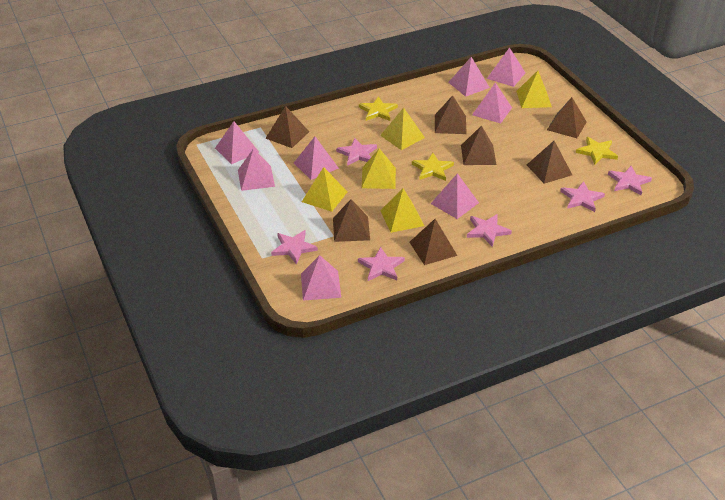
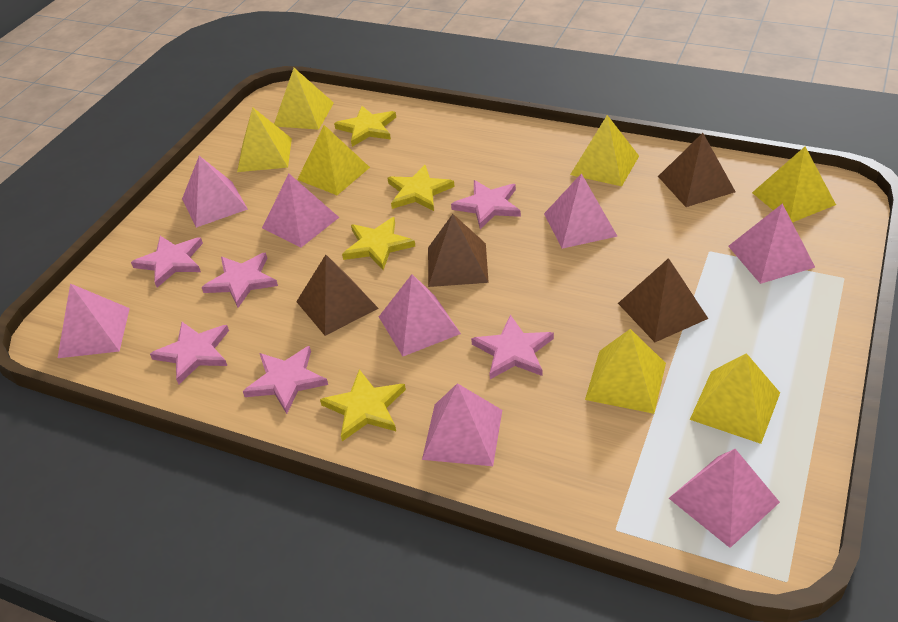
brown pyramid: 7 -> 4
yellow pyramid: 5 -> 7
yellow star: 3 -> 4

